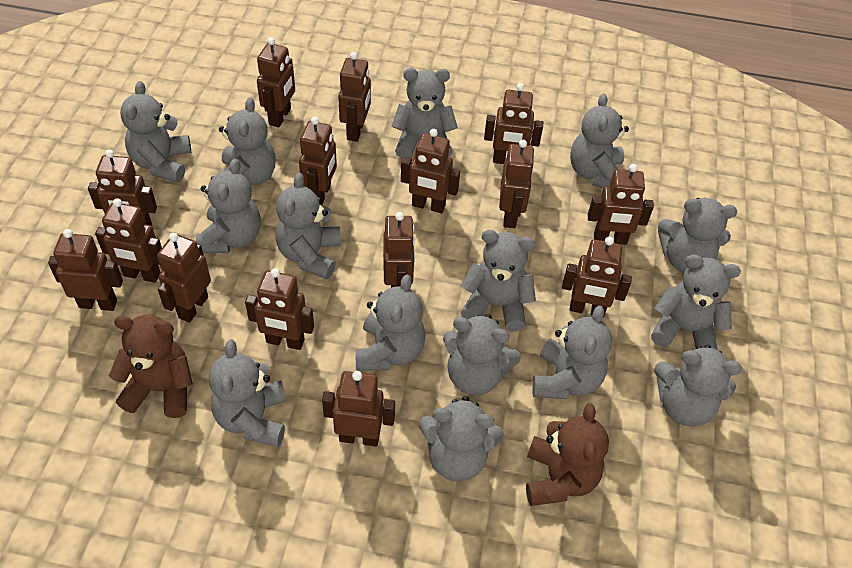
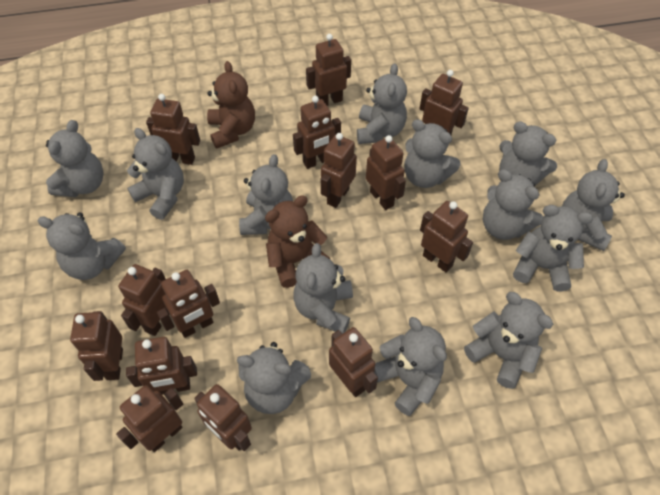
brown robot: 15 -> 14
grey teddy bear: 15 -> 14

